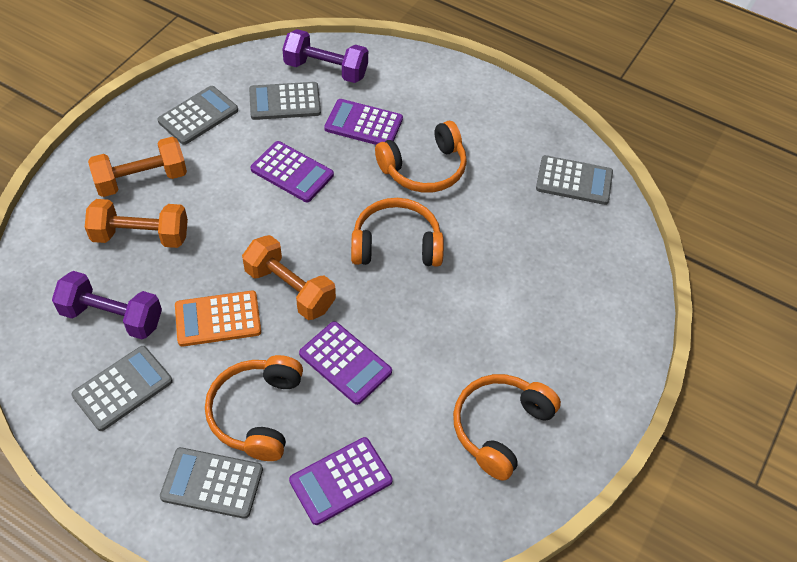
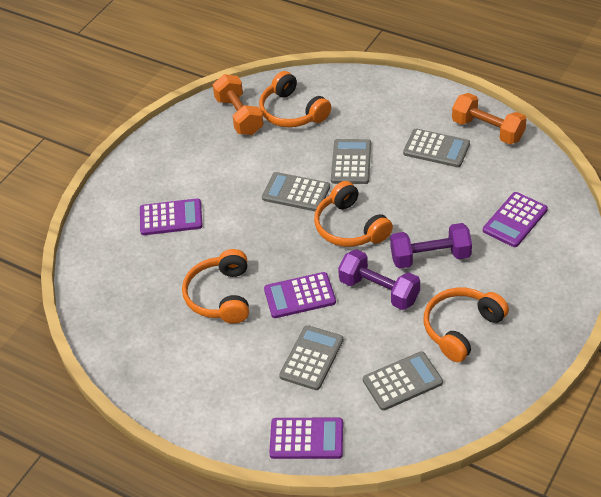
orange calculator: 1 -> 0
orange dumbbell: 3 -> 2

